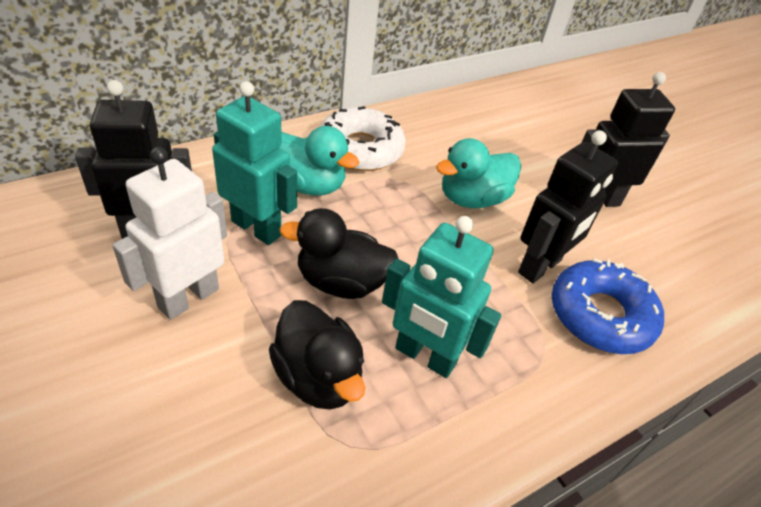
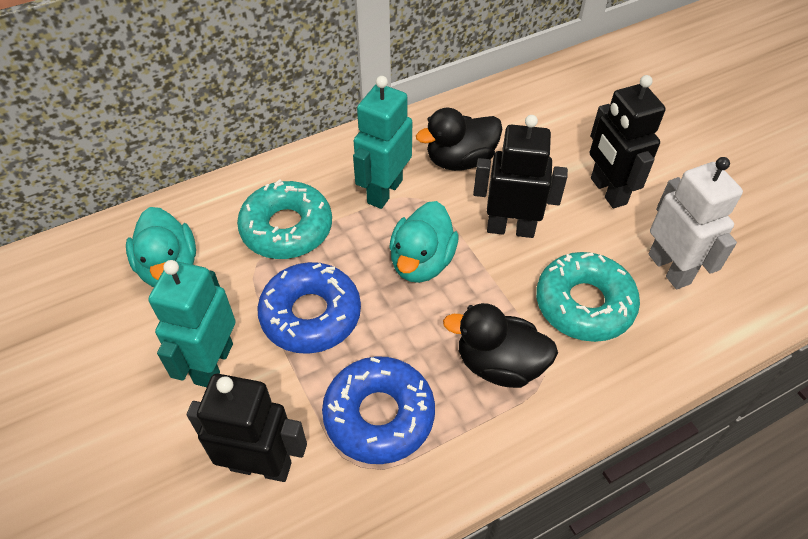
blue donut: 1 -> 2
turquoise donut: 0 -> 2
white donut: 1 -> 0

